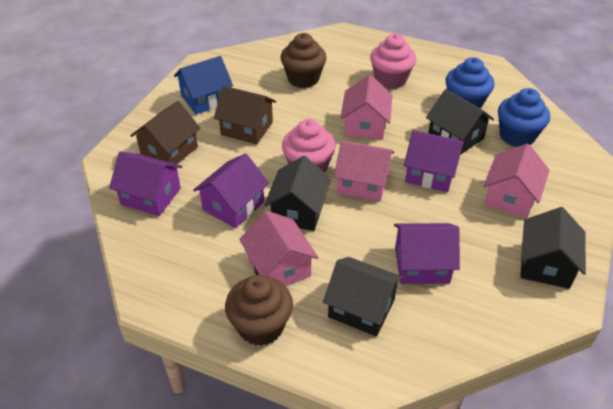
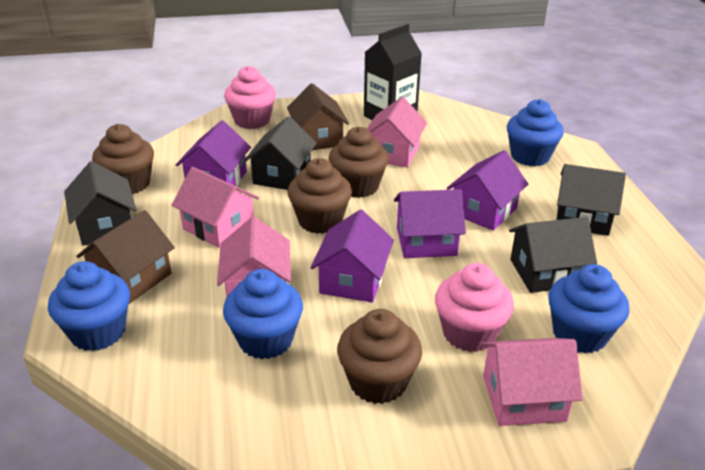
black carton: 0 -> 1
blue cupcake: 2 -> 4
blue house: 1 -> 0
brown cupcake: 2 -> 4

